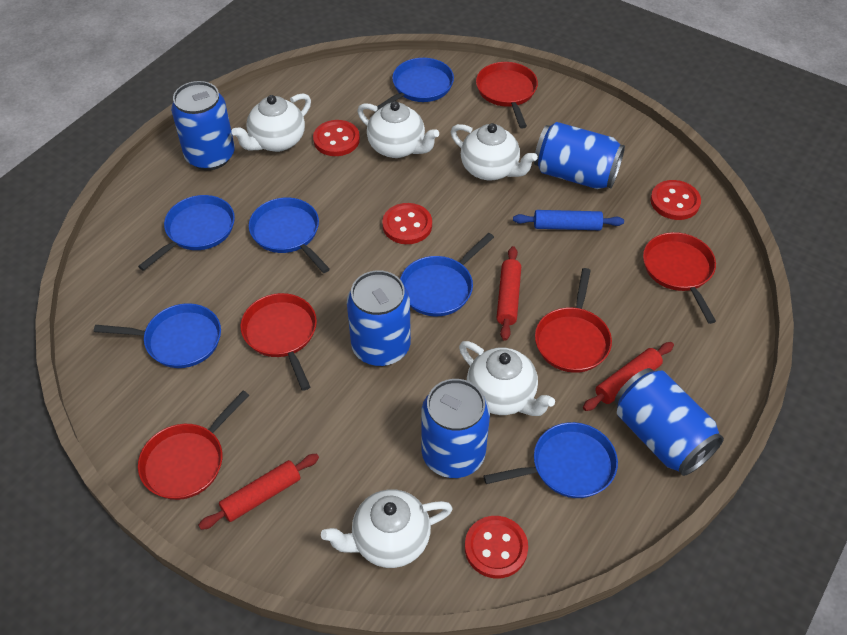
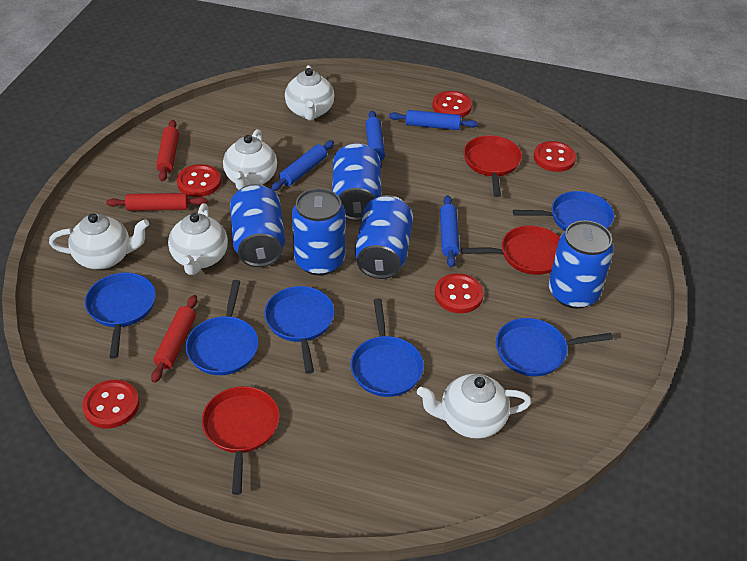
blue rolling pin: 1 -> 4
red button: 4 -> 5
red pan: 5 -> 3

